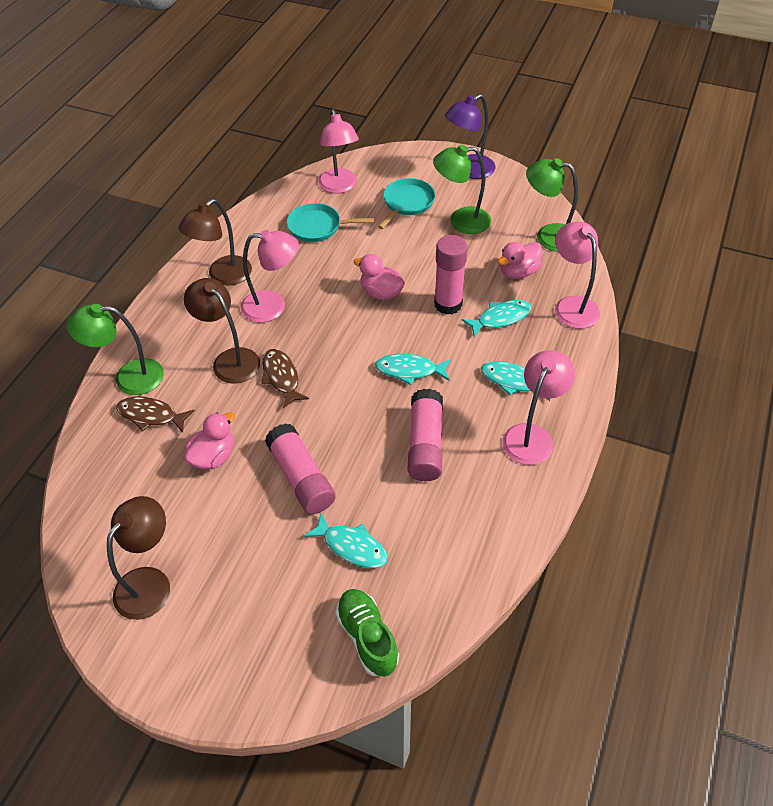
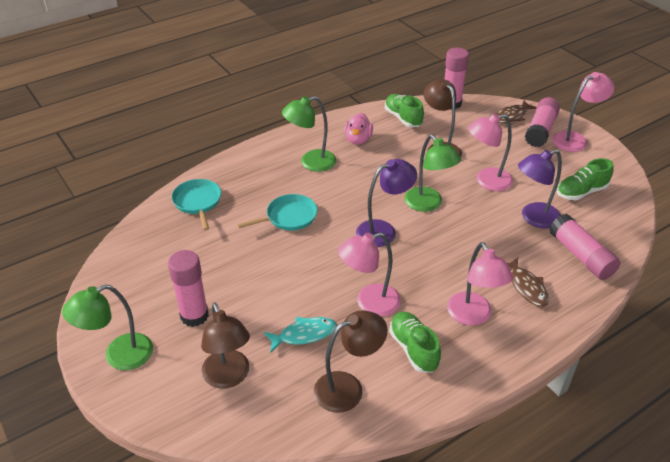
green shoe: 1 -> 3
pink duck: 3 -> 1
pink glue stick: 3 -> 4
purple lamp: 1 -> 2
turquoise fish: 4 -> 1

